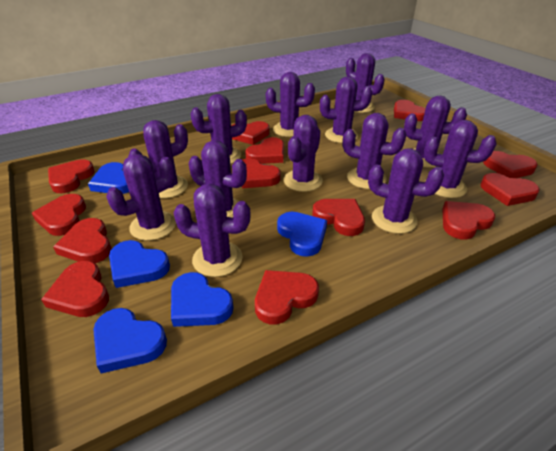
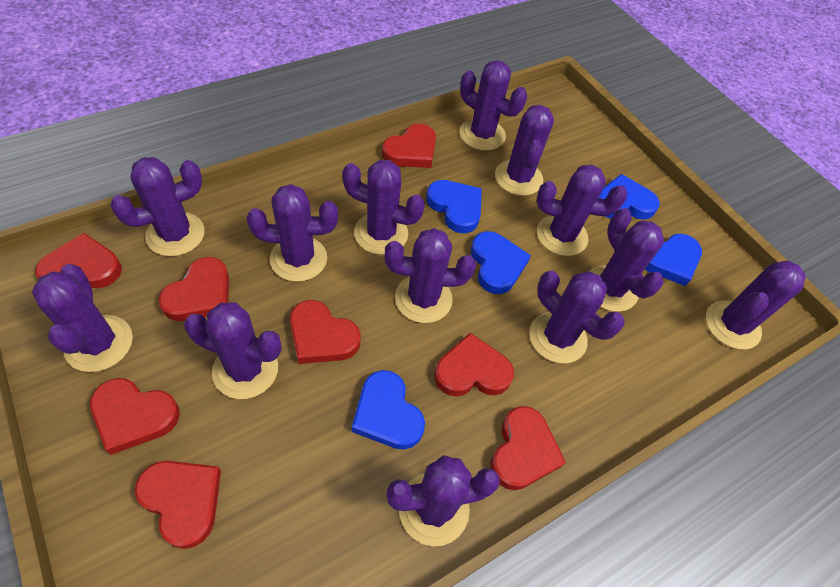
red heart: 13 -> 8

